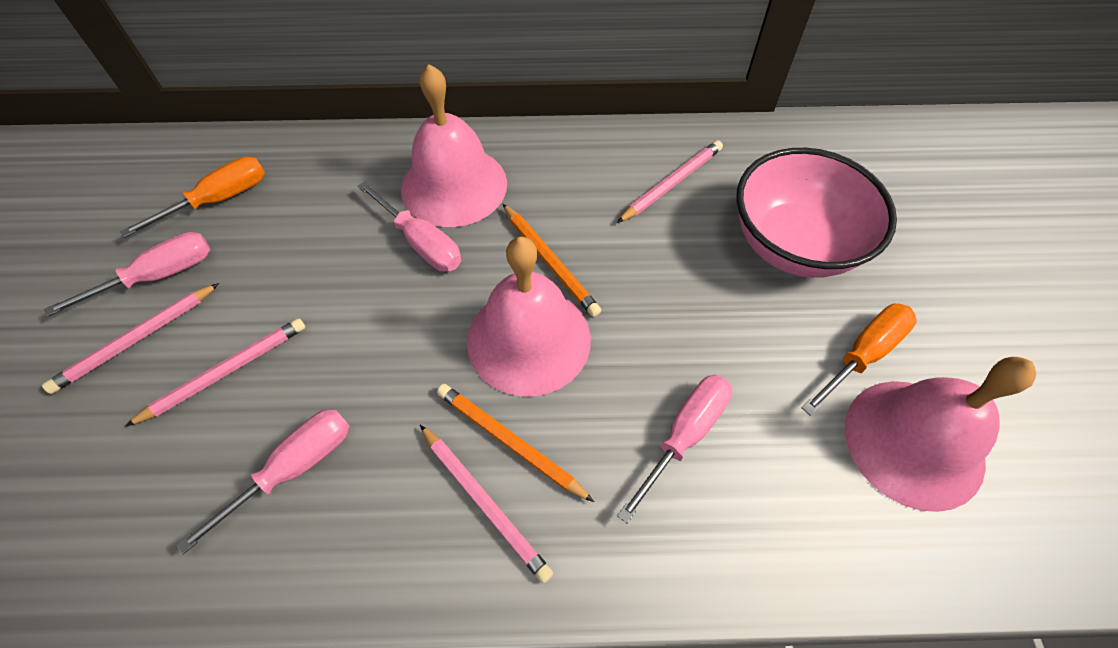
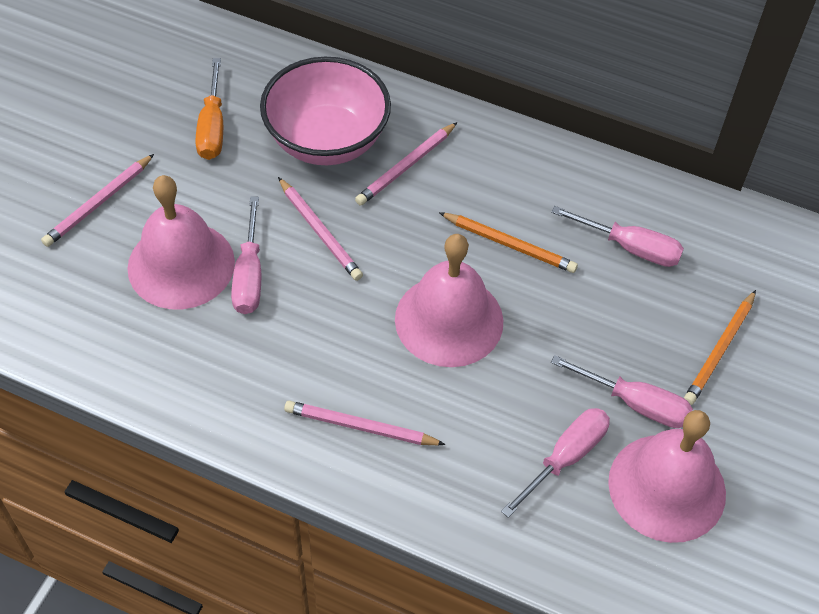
orange screwdriver: 2 -> 1

